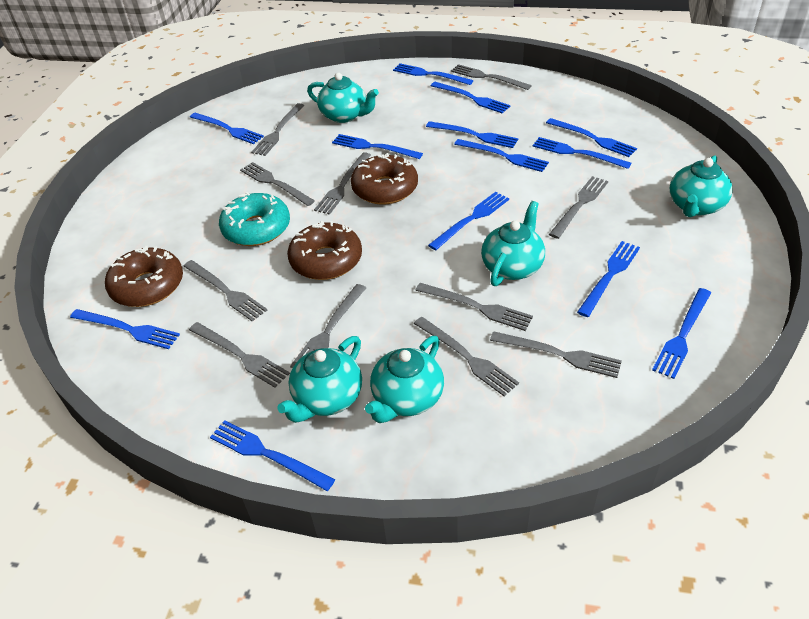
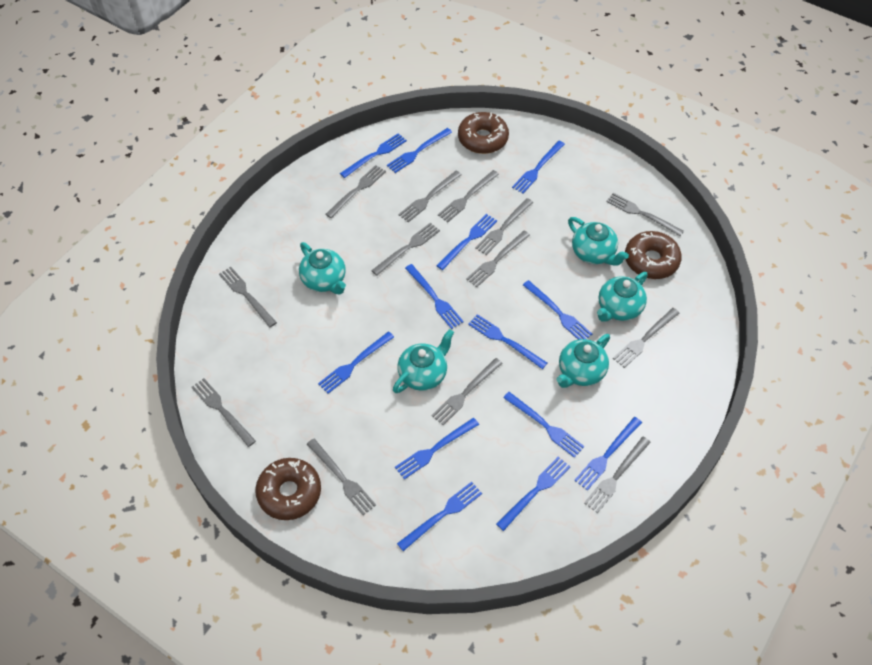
grey fork: 11 -> 13
turquoise donut: 1 -> 0

